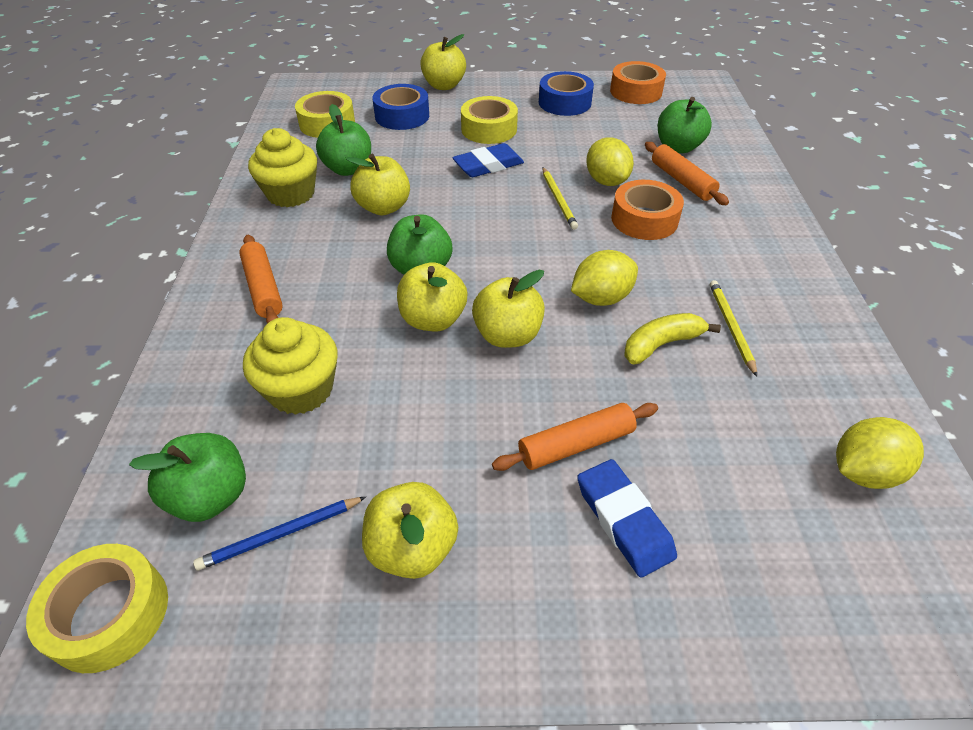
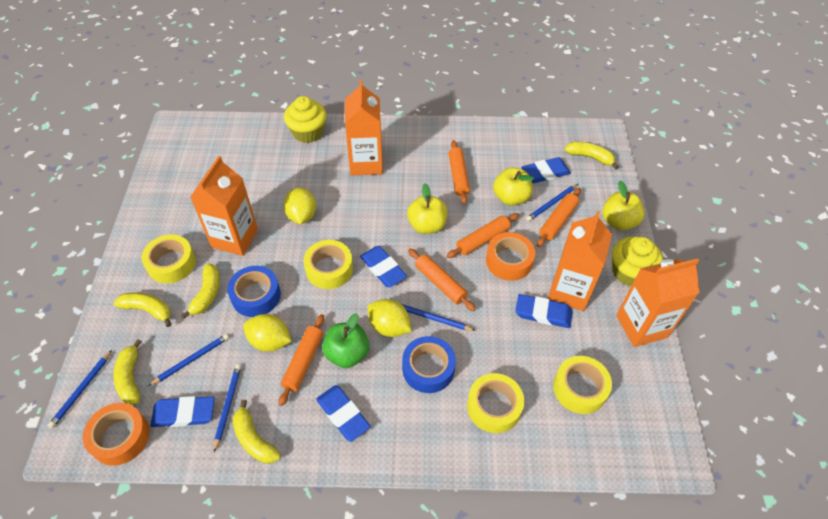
blue eraser: 2 -> 5
blue pencil: 1 -> 5
green apple: 4 -> 1
orange carton: 0 -> 4
orange rolling pin: 3 -> 5
yellow apple: 5 -> 3
yellow banana: 1 -> 5
yellow pencil: 2 -> 0
yellow tape: 3 -> 4

